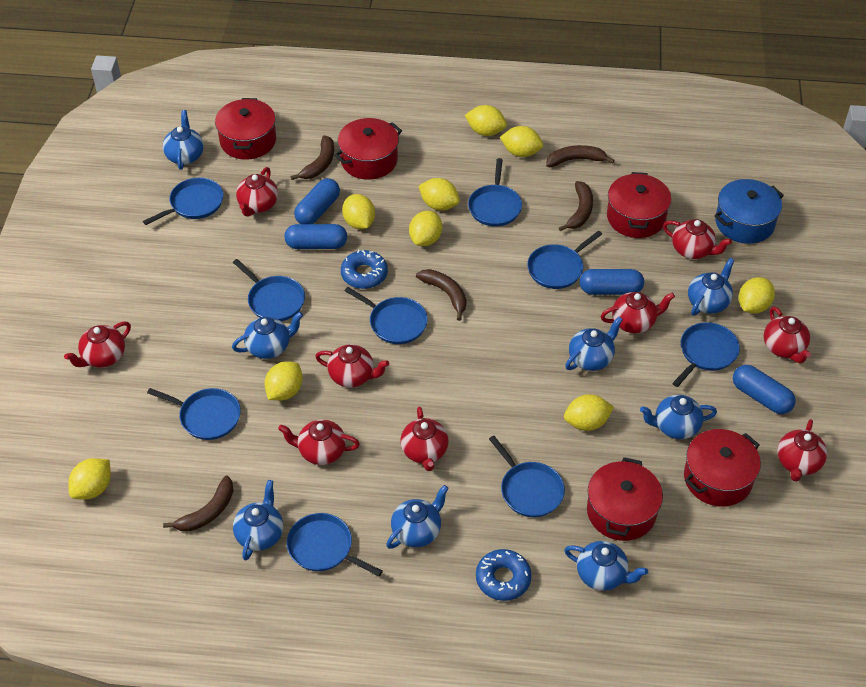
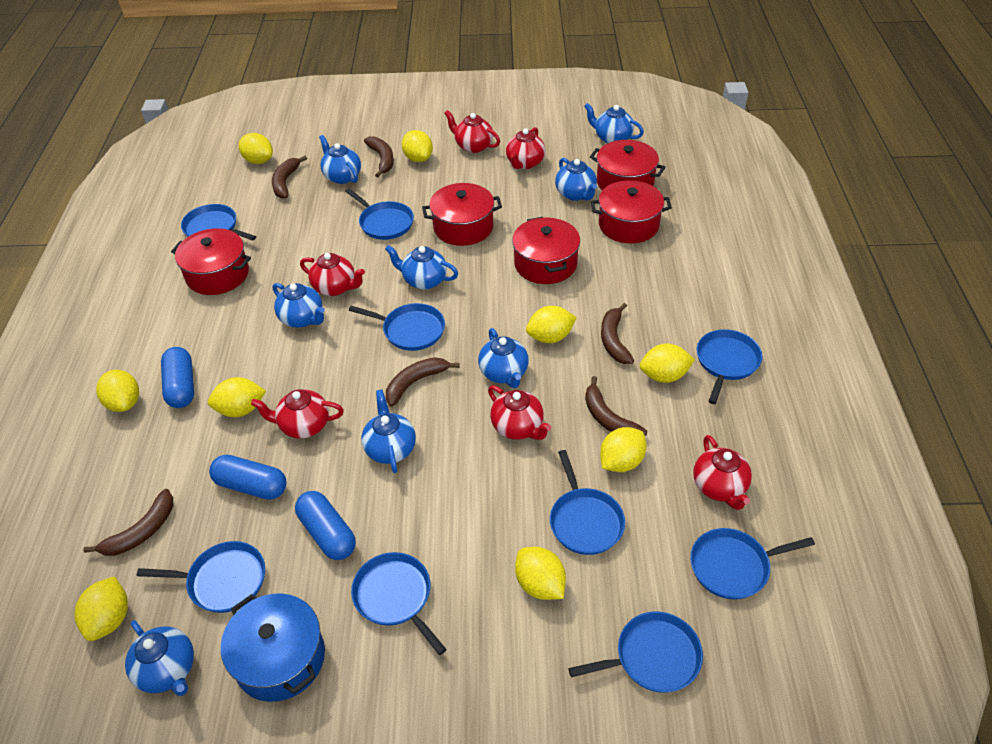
blue capsule: 4 -> 3
blue donut: 2 -> 0
brown banana: 5 -> 6
red teapot: 9 -> 6

